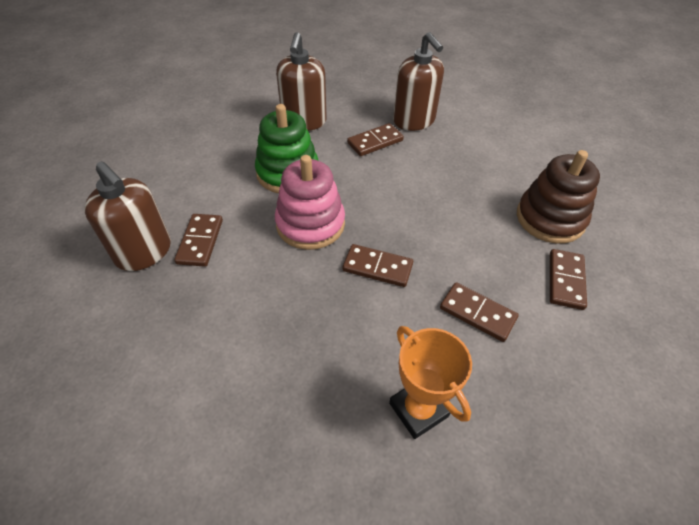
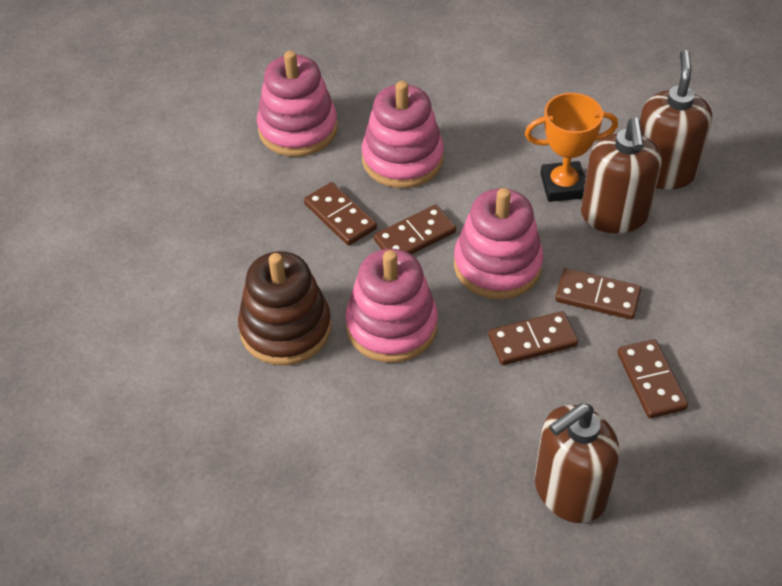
green stacking toy: 1 -> 0
pink stacking toy: 1 -> 4

